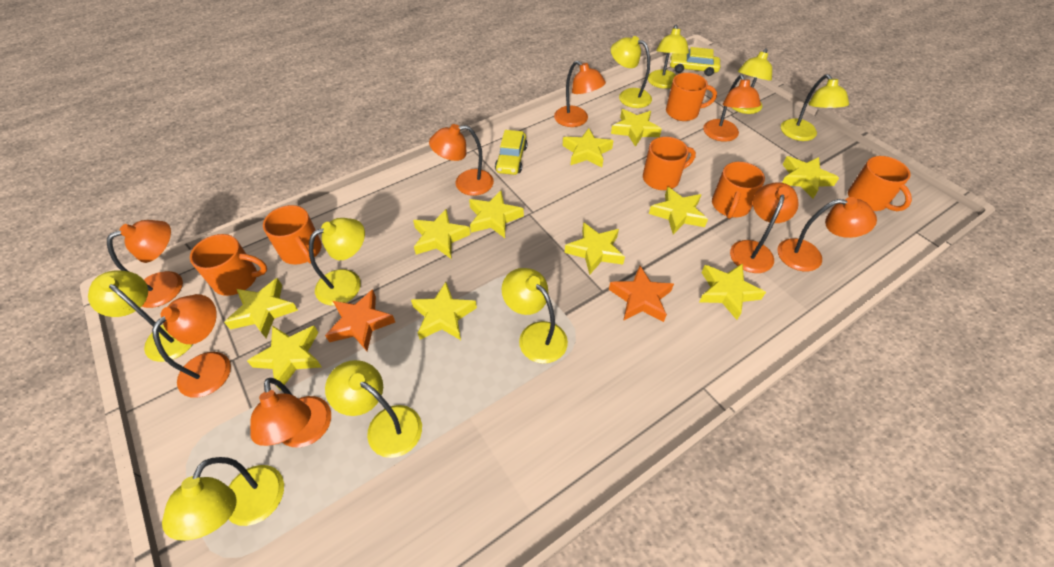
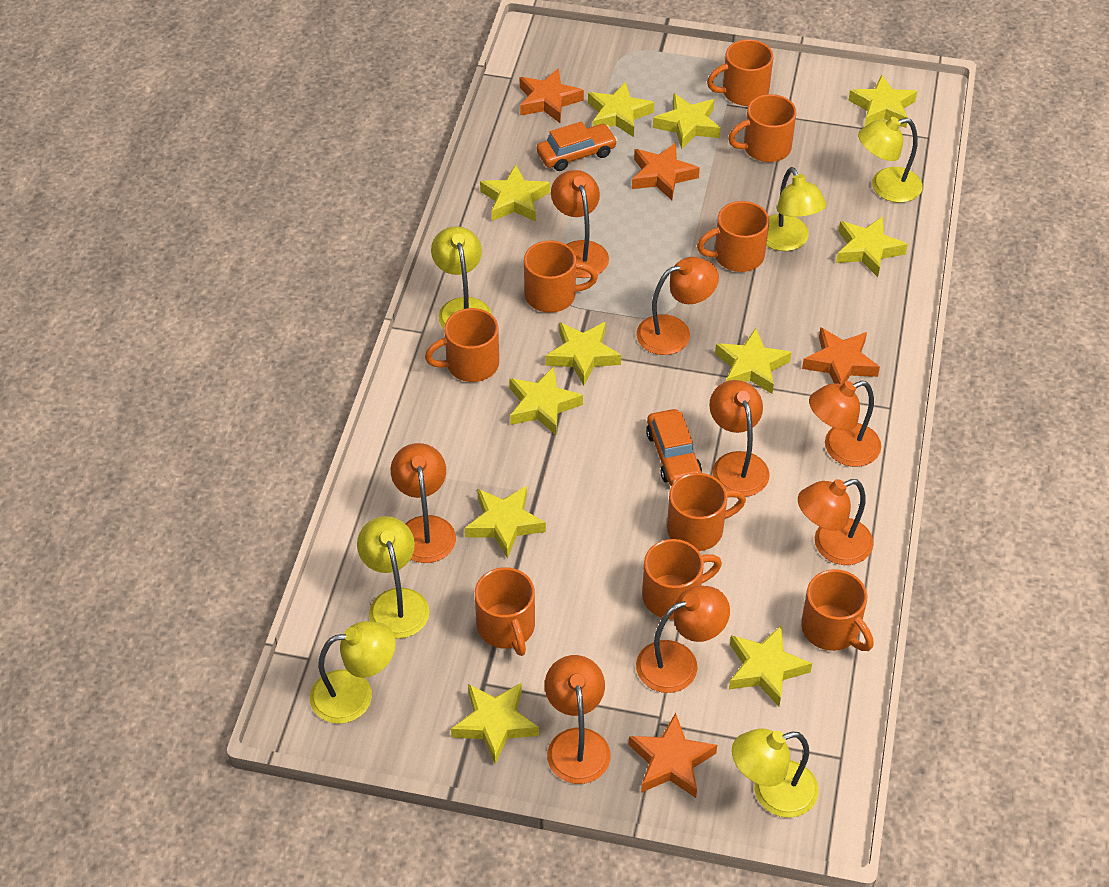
orange car: 0 -> 2
orange mug: 6 -> 9
orange star: 2 -> 4
yellow car: 2 -> 0
yellow lamp: 9 -> 6

